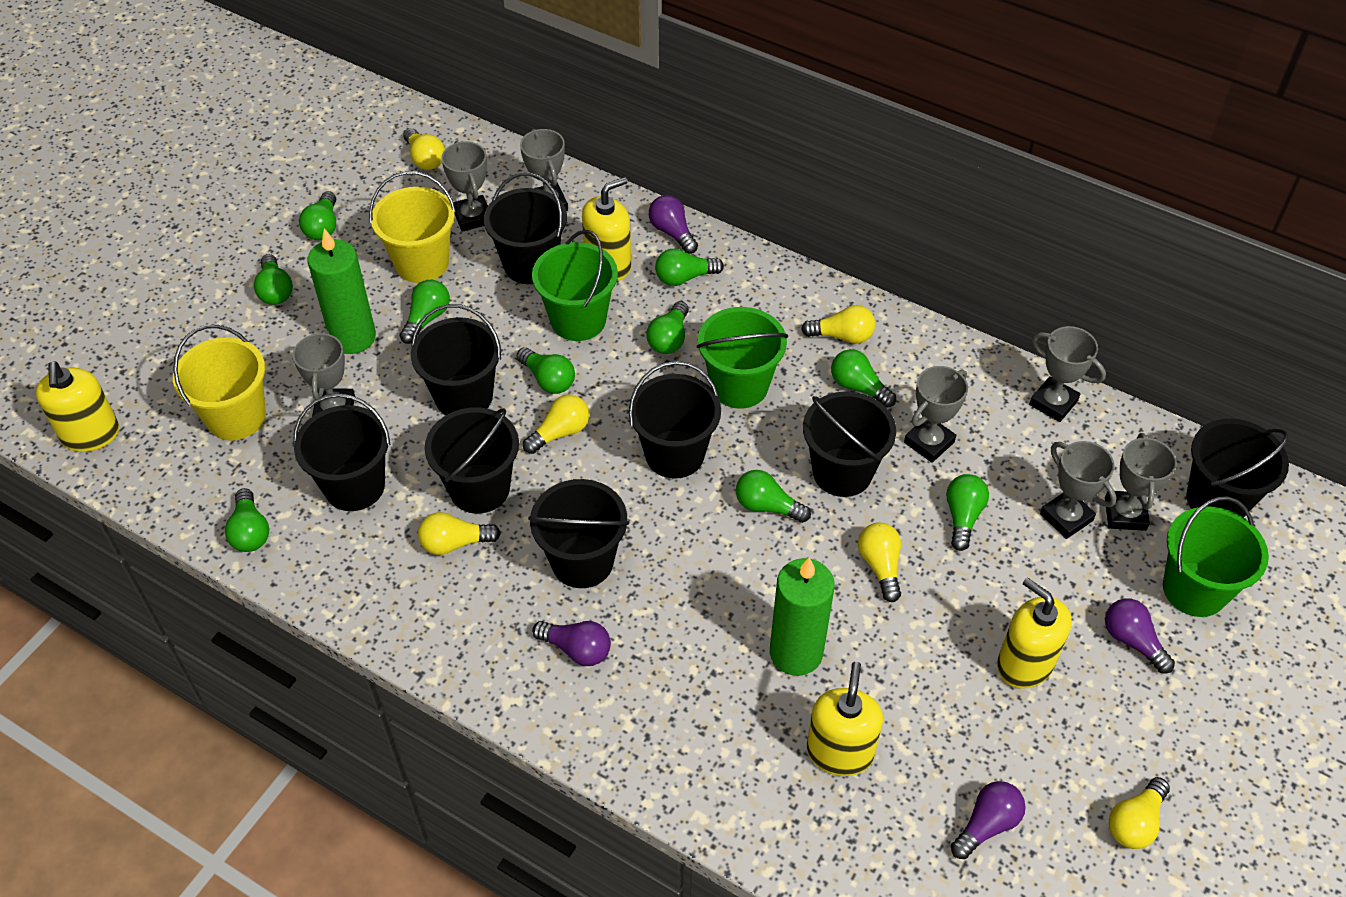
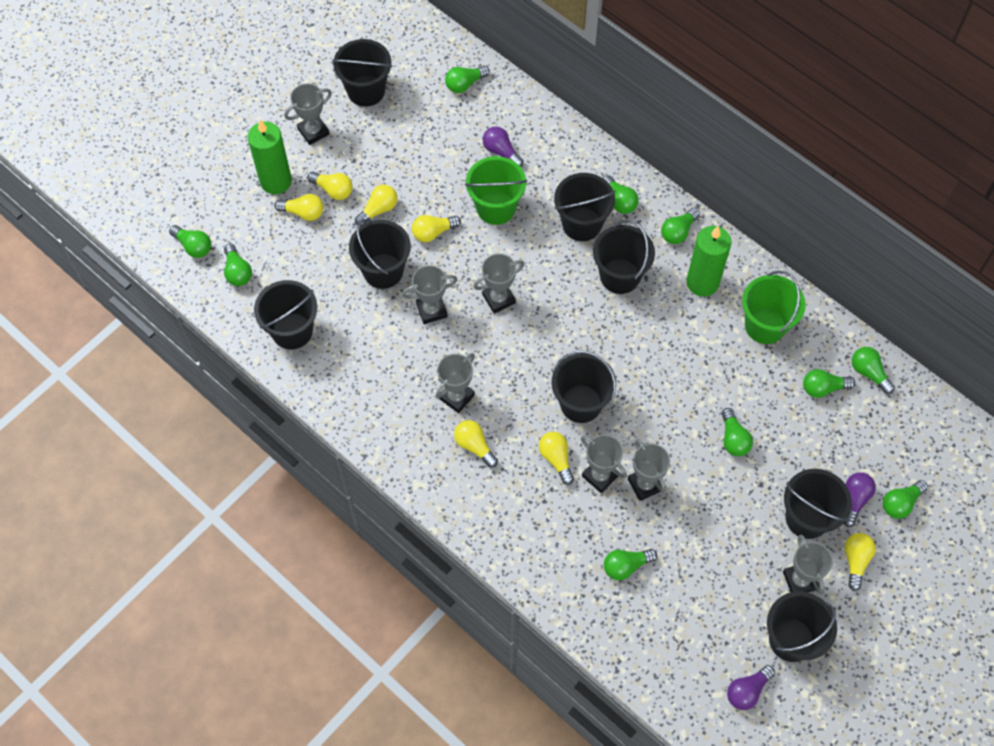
green bucket: 3 -> 2
purple light bulb: 4 -> 3
yellow bucket: 2 -> 0
yellow light bulb: 6 -> 7
yellow soap dispenser: 4 -> 0

